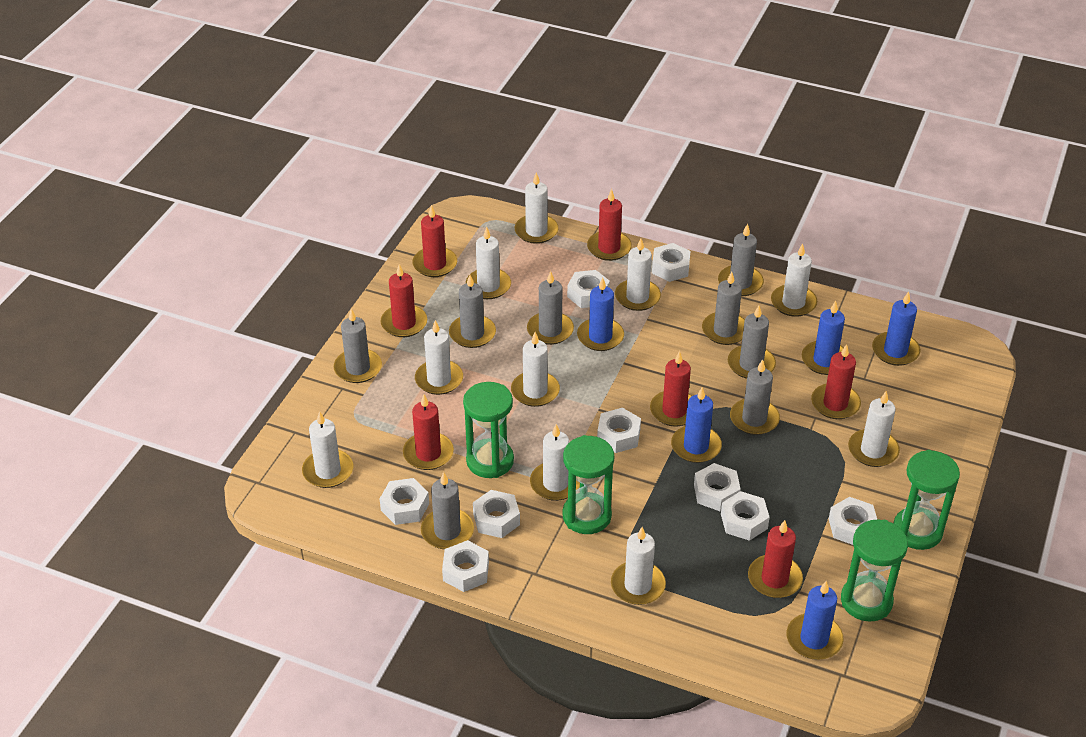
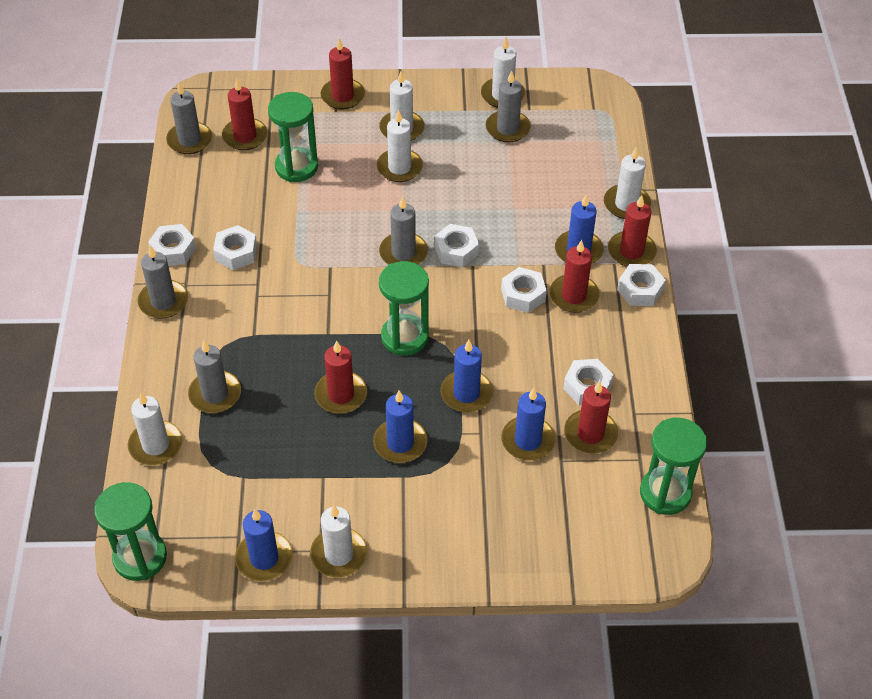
grey candle: 8 -> 5
red candle: 7 -> 6
white candle: 10 -> 6
white nut: 9 -> 6

